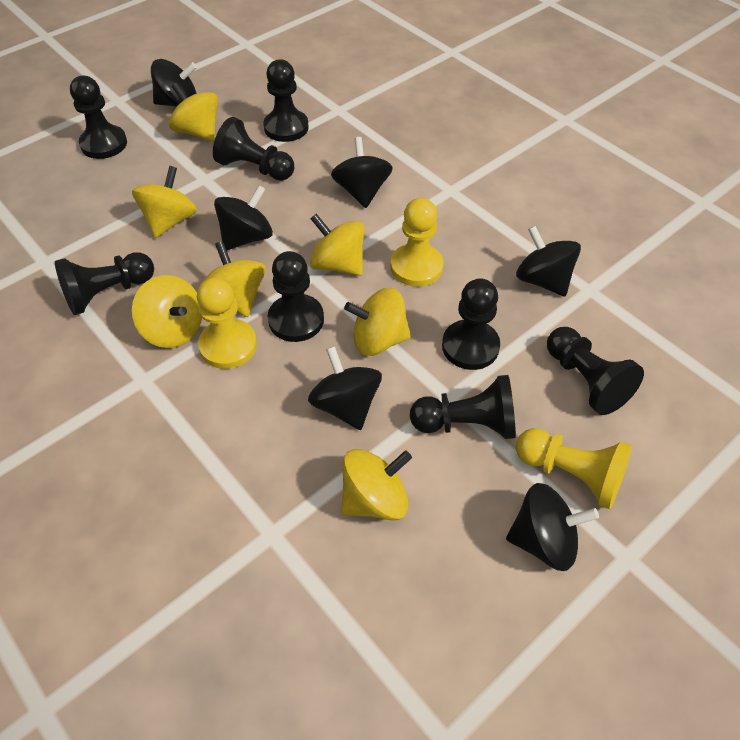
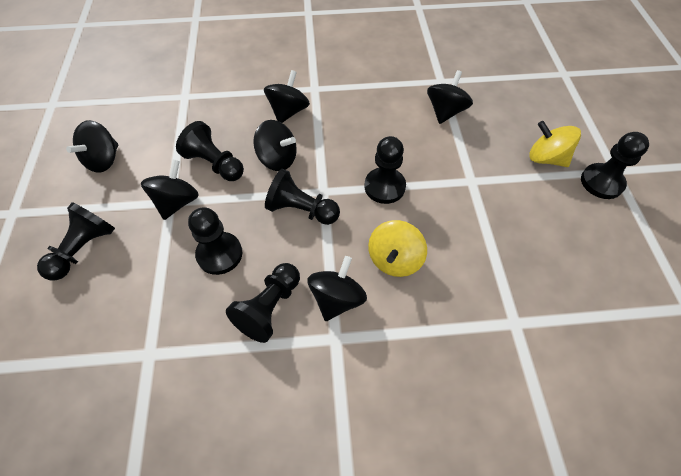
black pawn: 8 -> 7
yellow pawn: 3 -> 0
yellow spinning top: 7 -> 2

